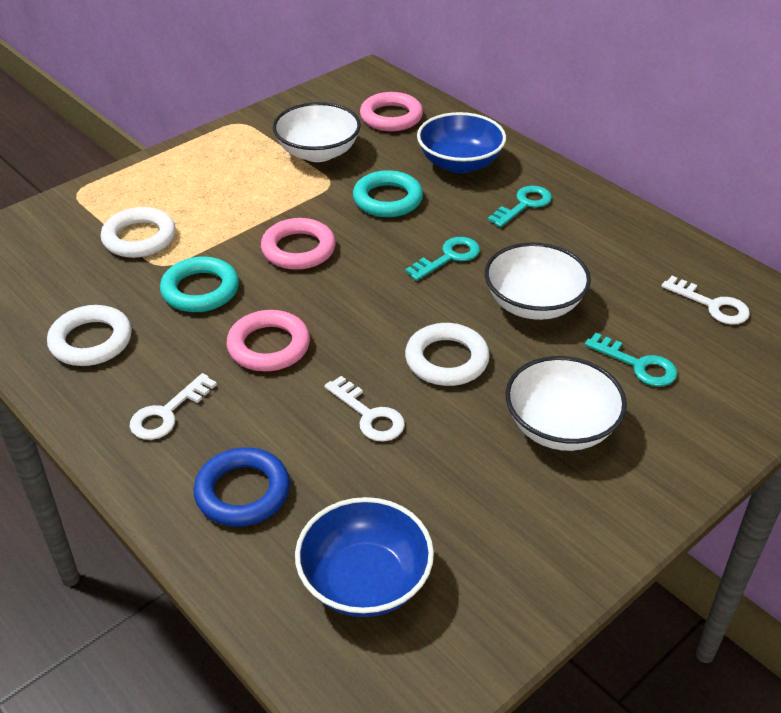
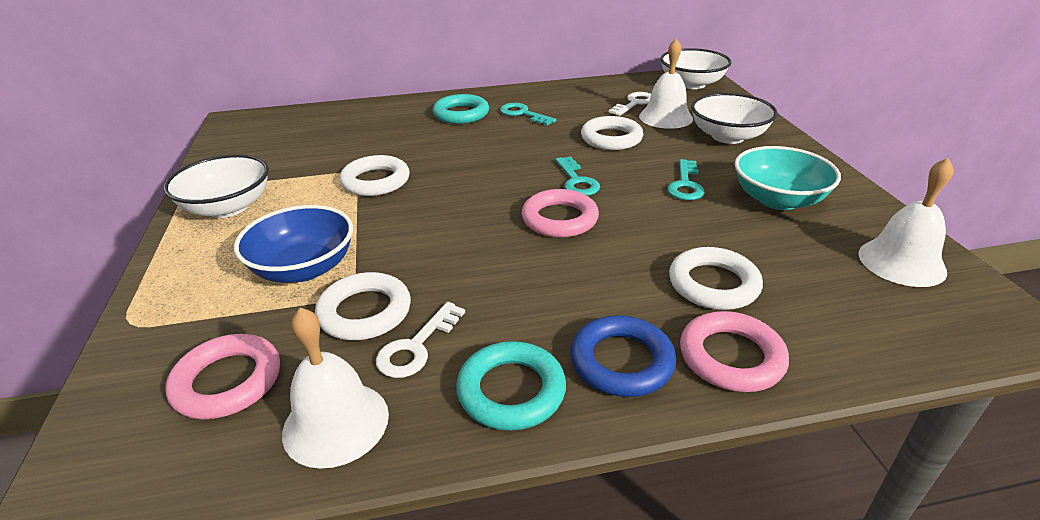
blue bowl: 2 -> 1
turquoise bowl: 0 -> 1
white bell: 0 -> 3
white key: 3 -> 2
white ring: 3 -> 4

